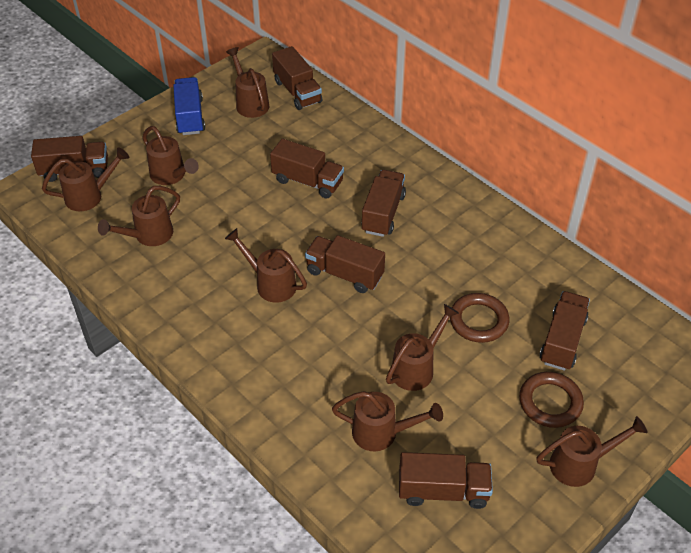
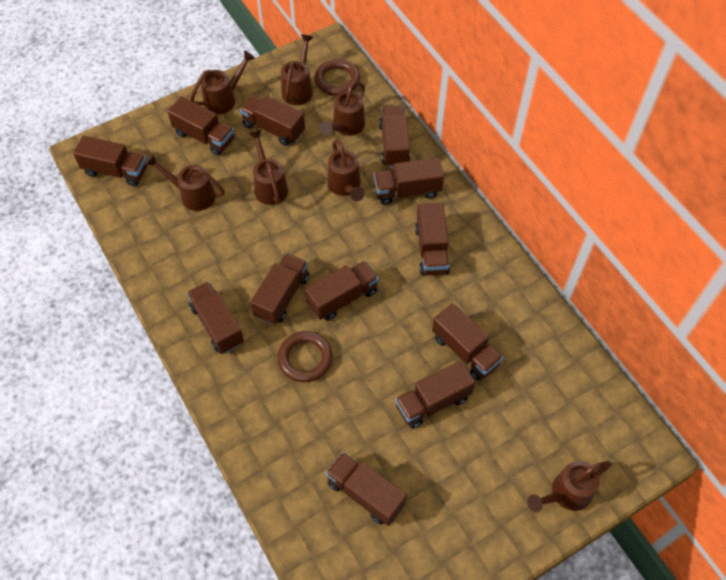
blue truck: 1 -> 0
brown truck: 7 -> 12
brown watering can: 8 -> 7

